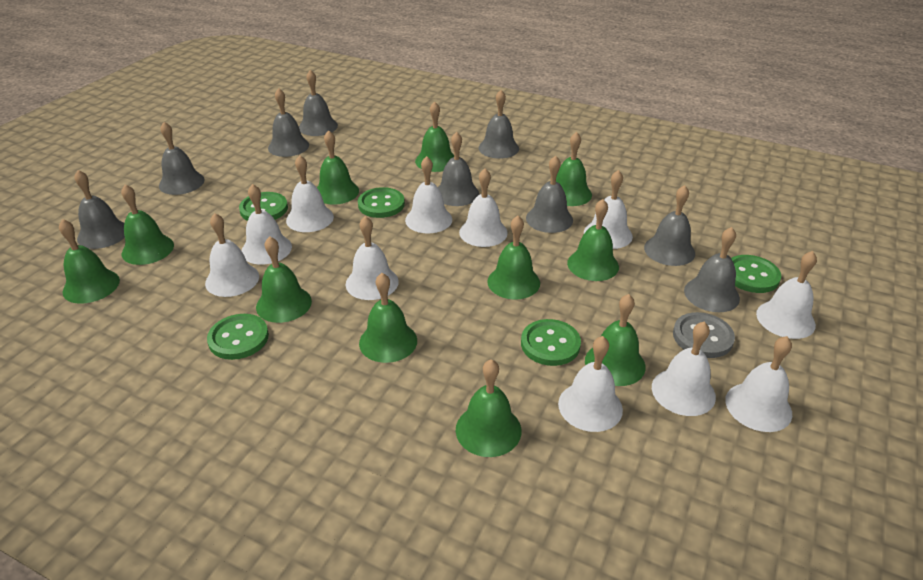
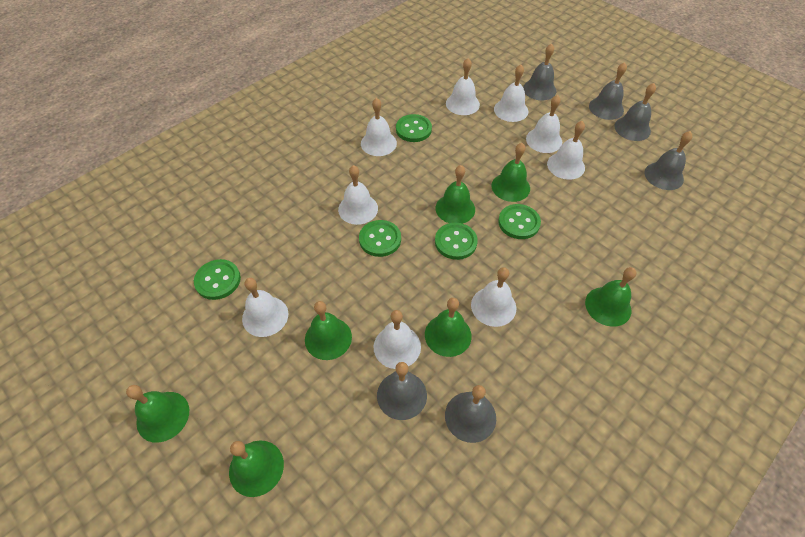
green bell: 11 -> 7
grey bell: 9 -> 6
grey button: 1 -> 0
white bell: 11 -> 9

